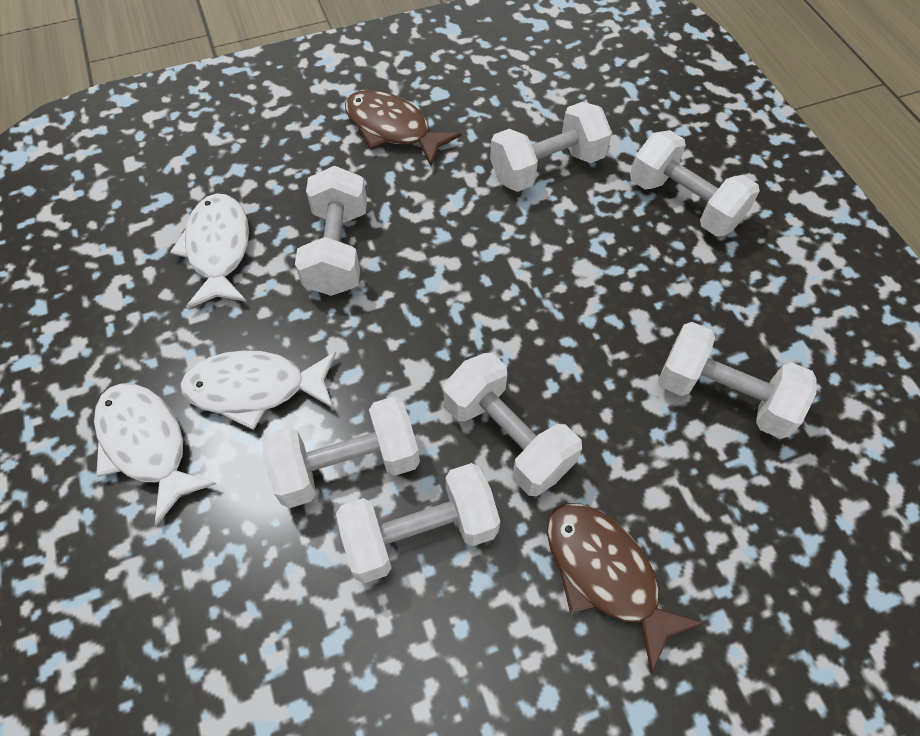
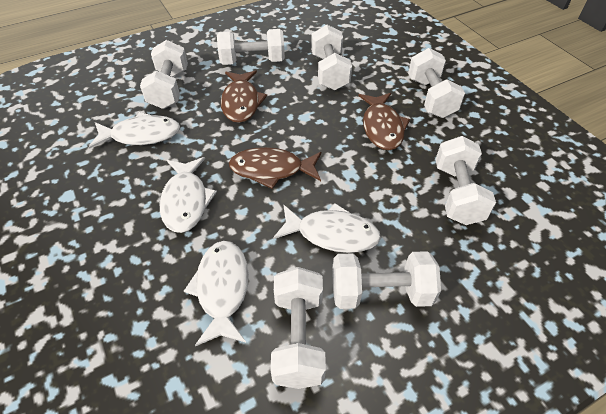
brown fish: 2 -> 3
white fish: 3 -> 4

